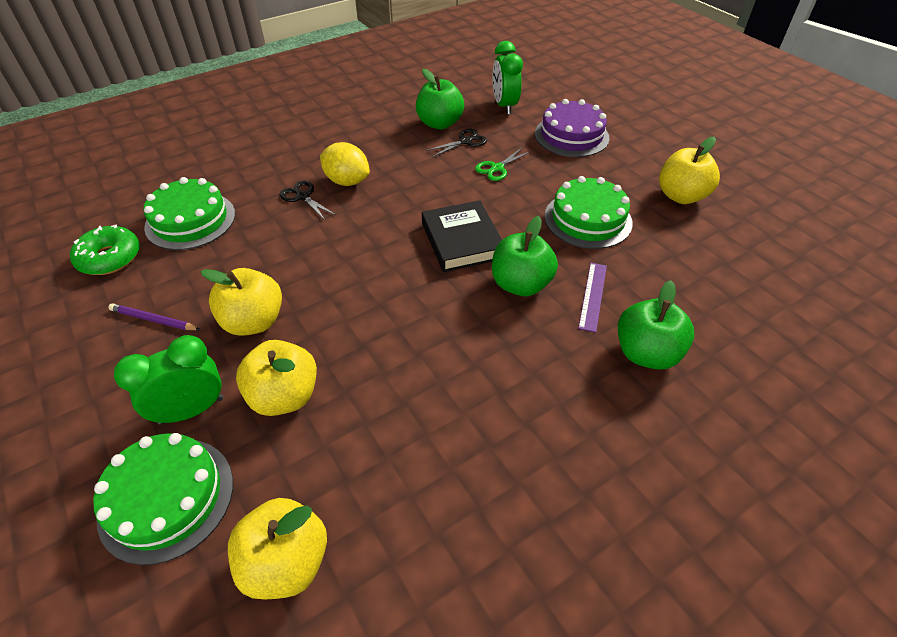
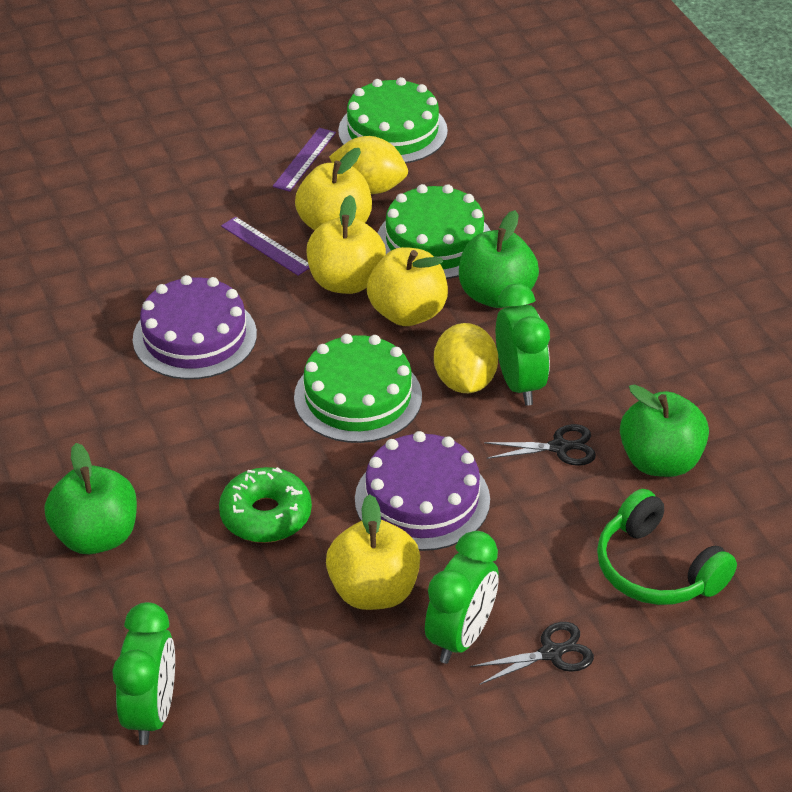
black book: 1 -> 0
green clock: 2 -> 3
green headphones: 0 -> 1
green scissors: 1 -> 0
purple cake: 1 -> 2
purple pencil: 1 -> 0
purple ruler: 1 -> 2
yellow lemon: 1 -> 2

